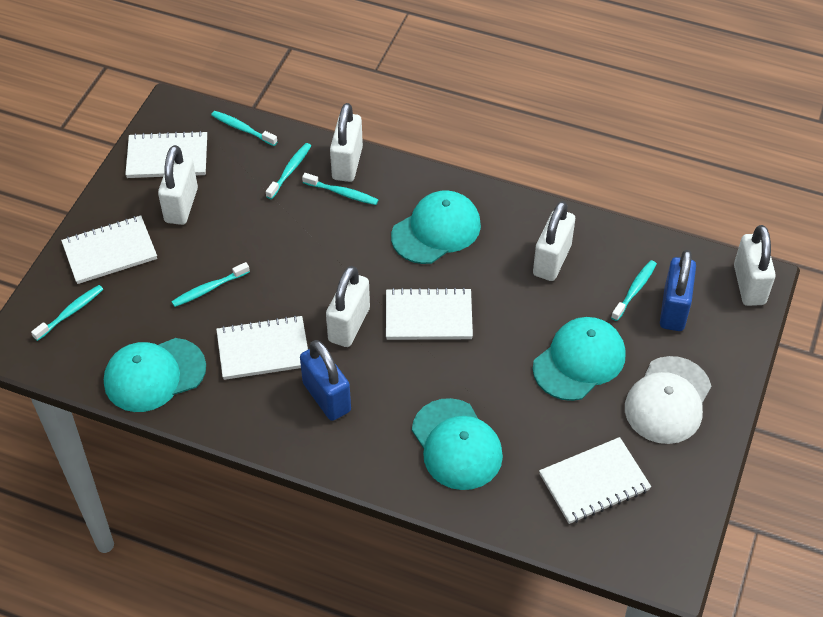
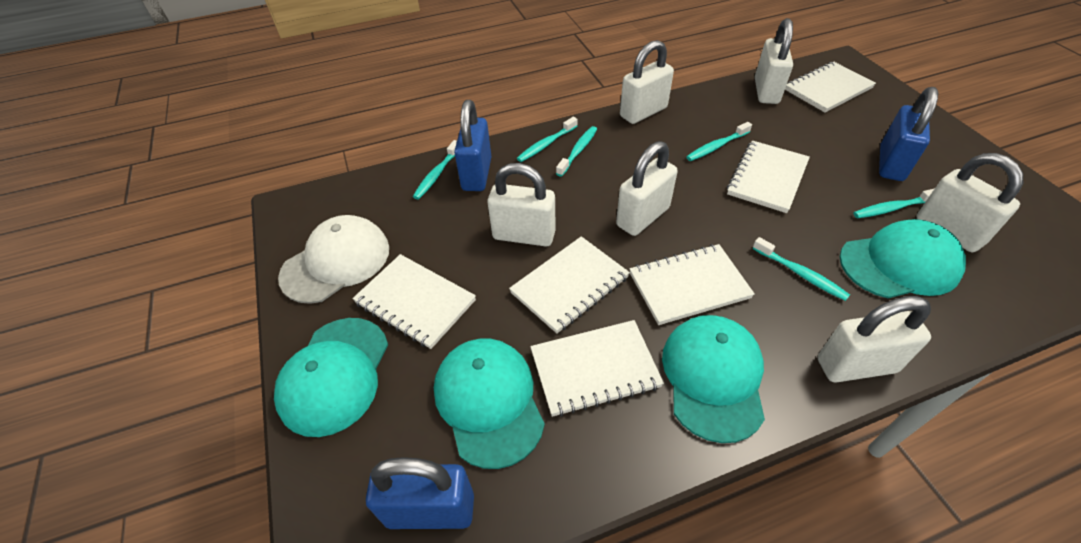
blue padlock: 2 -> 3
white notebook: 5 -> 6
white padlock: 5 -> 6

